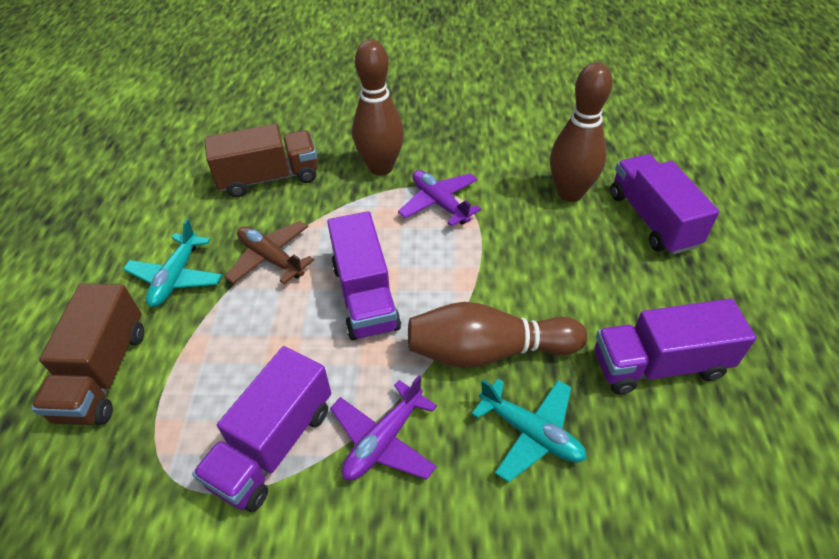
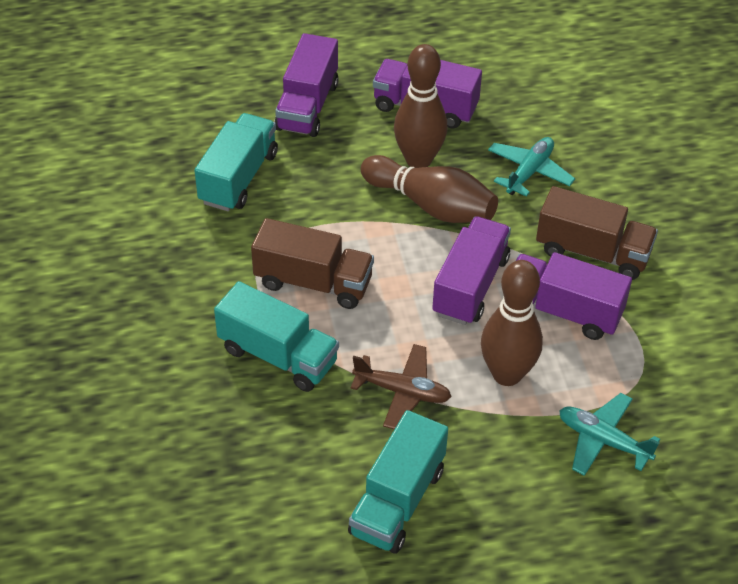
purple plane: 2 -> 0
turquoise truck: 0 -> 3

